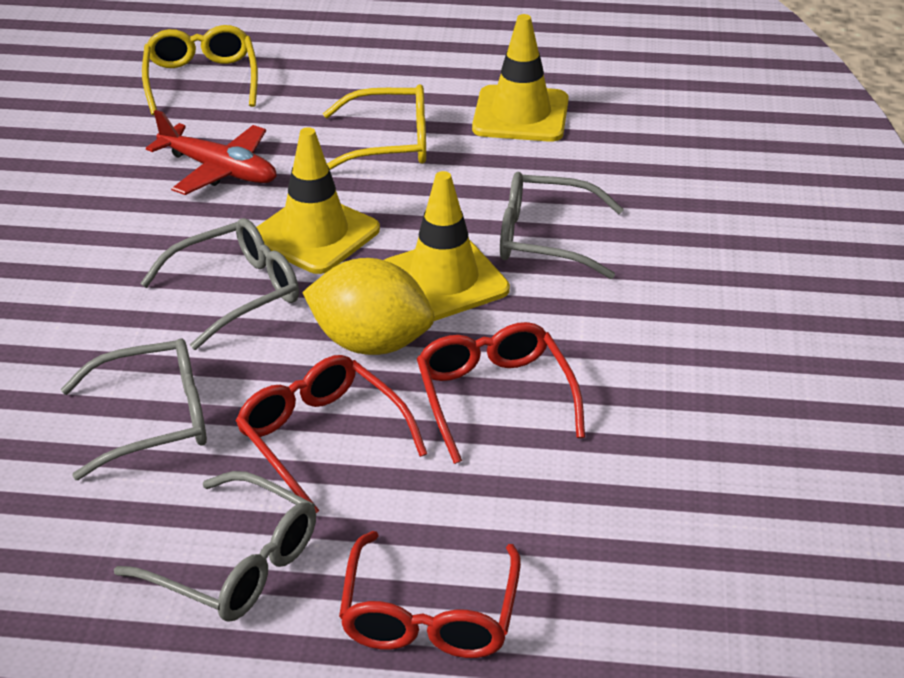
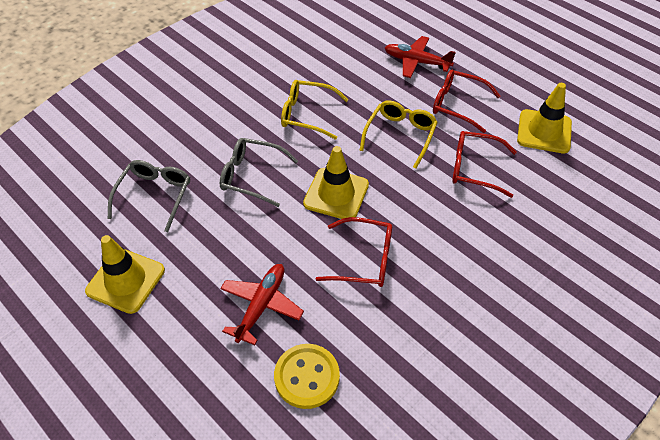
grey glasses: 4 -> 2
red plane: 1 -> 2
yellow button: 0 -> 1
yellow lemon: 1 -> 0

